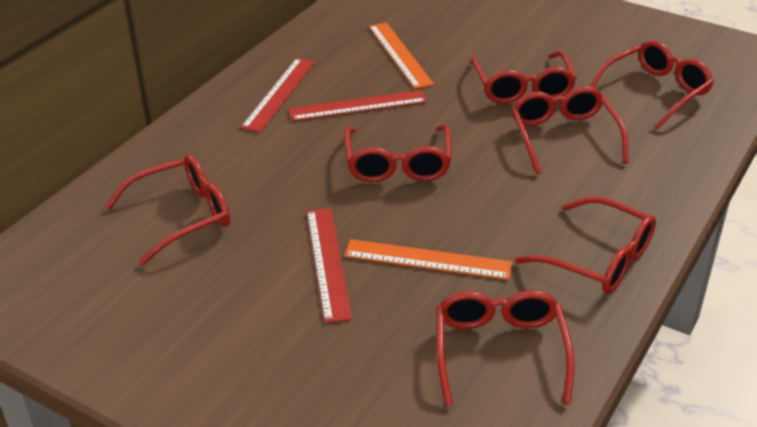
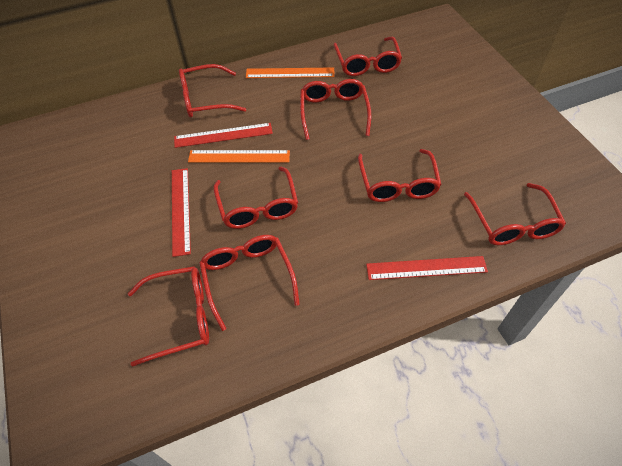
red glasses: 7 -> 8

